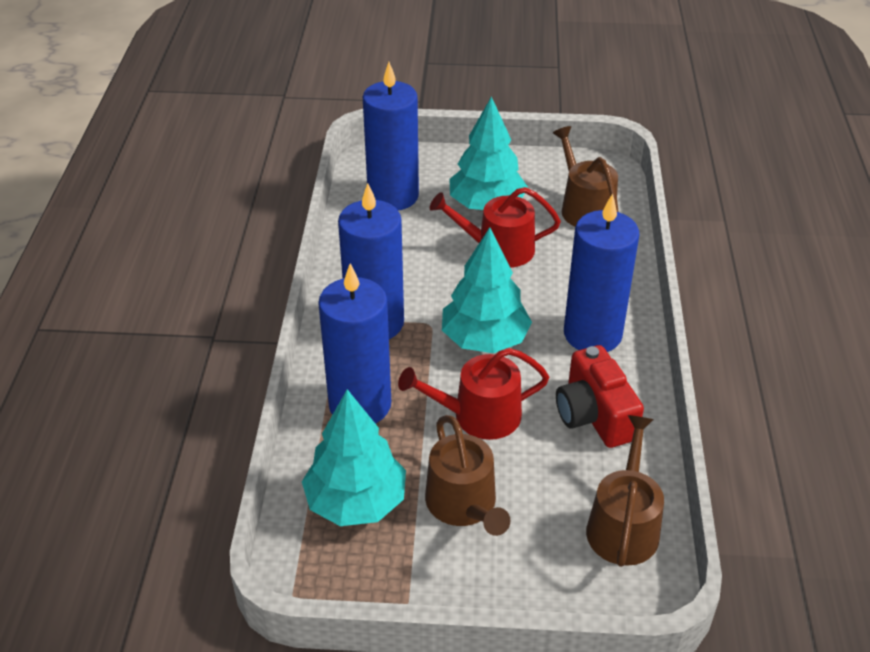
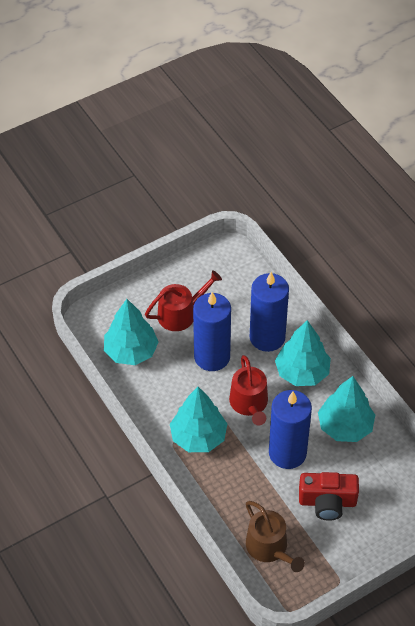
blue candle: 4 -> 3
brown watering can: 3 -> 1
turquoise tree: 3 -> 4

